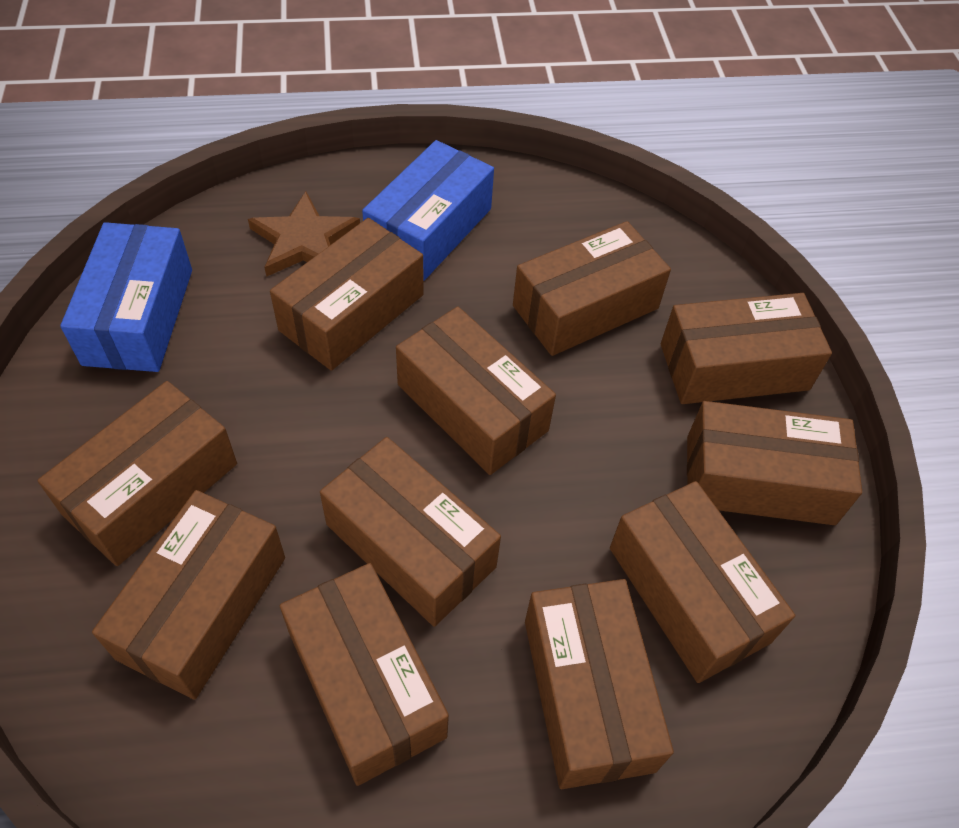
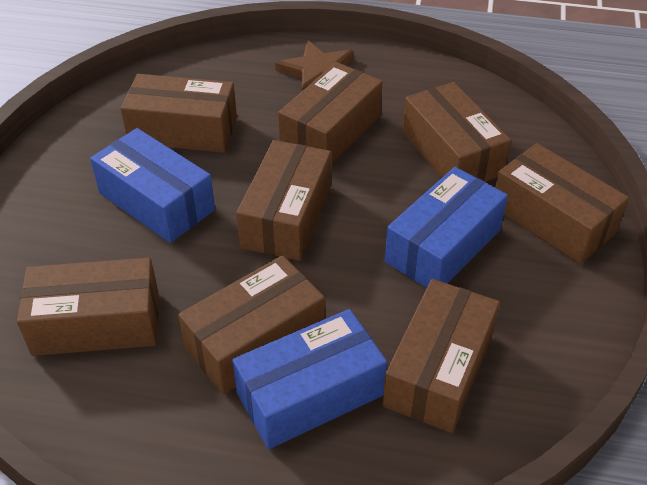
blue box: 2 -> 3
brown box: 11 -> 8

